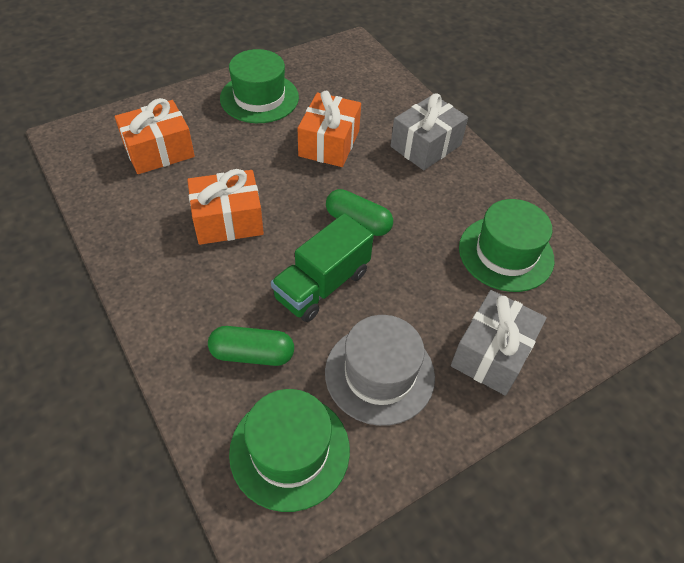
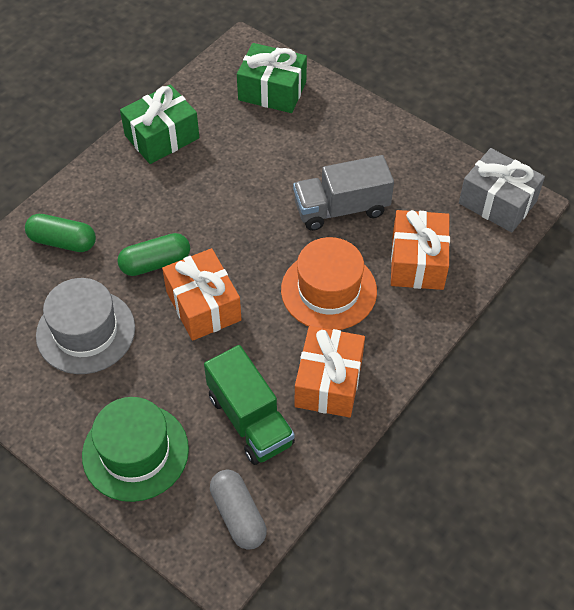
green gift: 0 -> 2
green hat: 3 -> 1
grey capsule: 0 -> 1
grey gift: 2 -> 1
grey truck: 0 -> 1
orange hat: 0 -> 1

